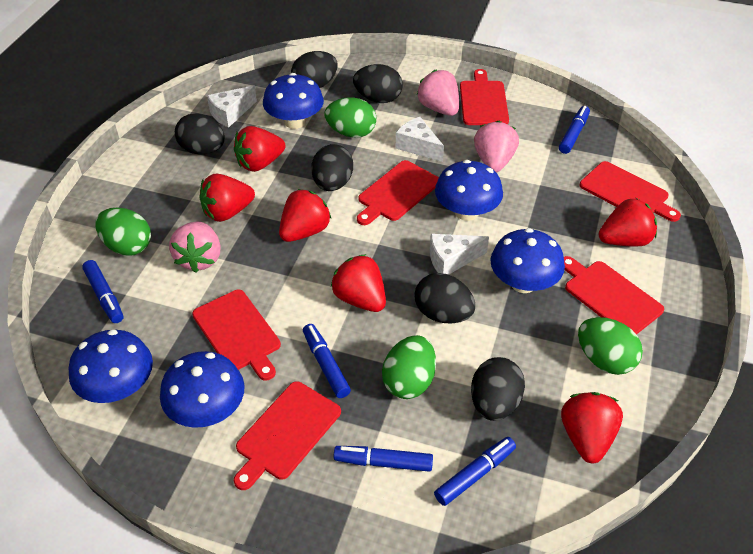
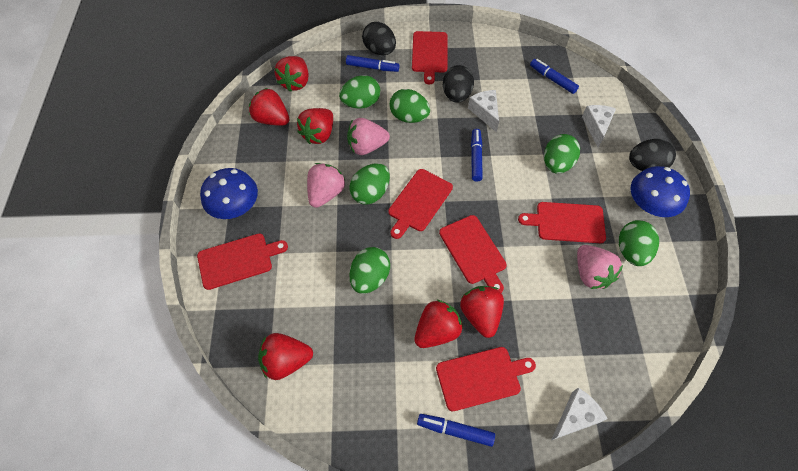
black egg: 6 -> 3
blue marker: 5 -> 4
blue mushroom: 5 -> 2
green egg: 4 -> 6

